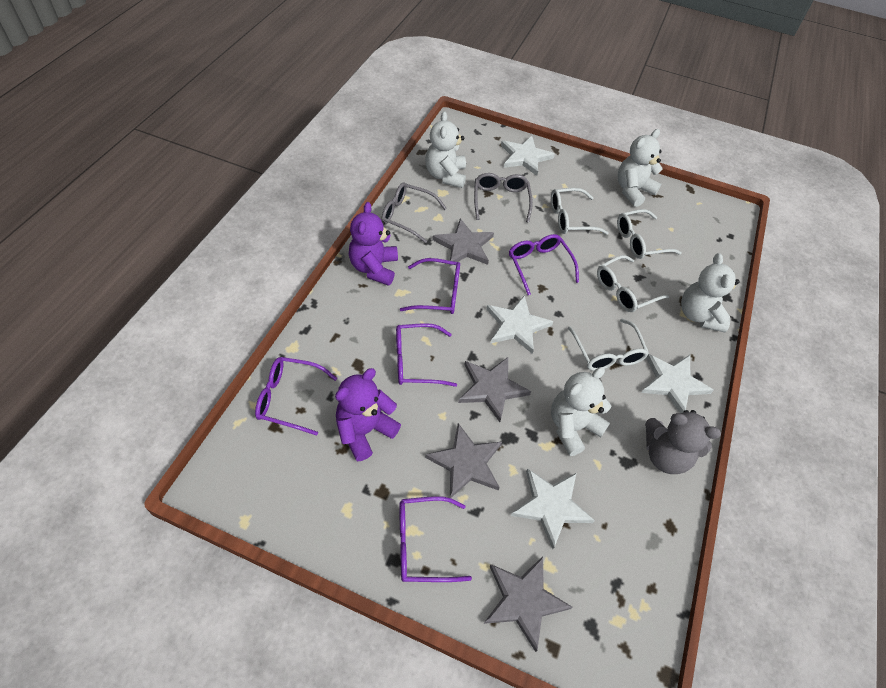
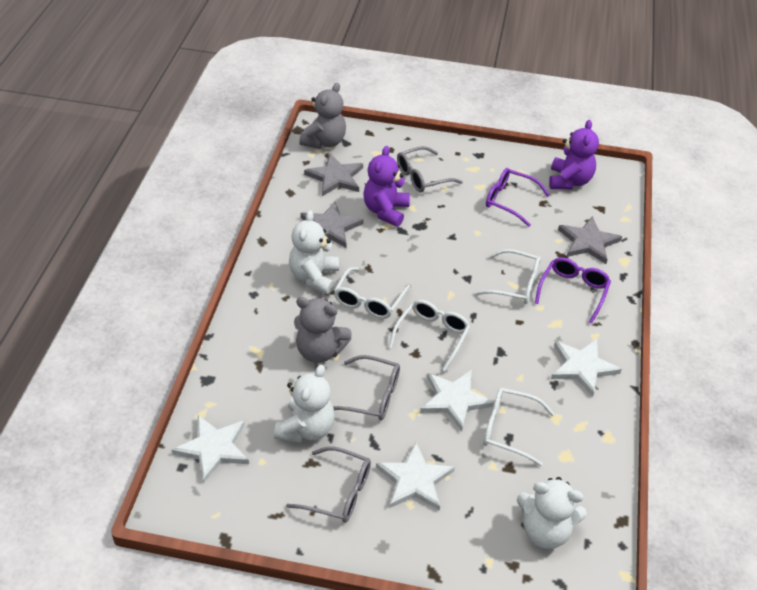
grey glasses: 2 -> 3
grey star: 4 -> 3
grey teddy bear: 1 -> 2
purple glasses: 5 -> 2
white teddy bear: 4 -> 3

